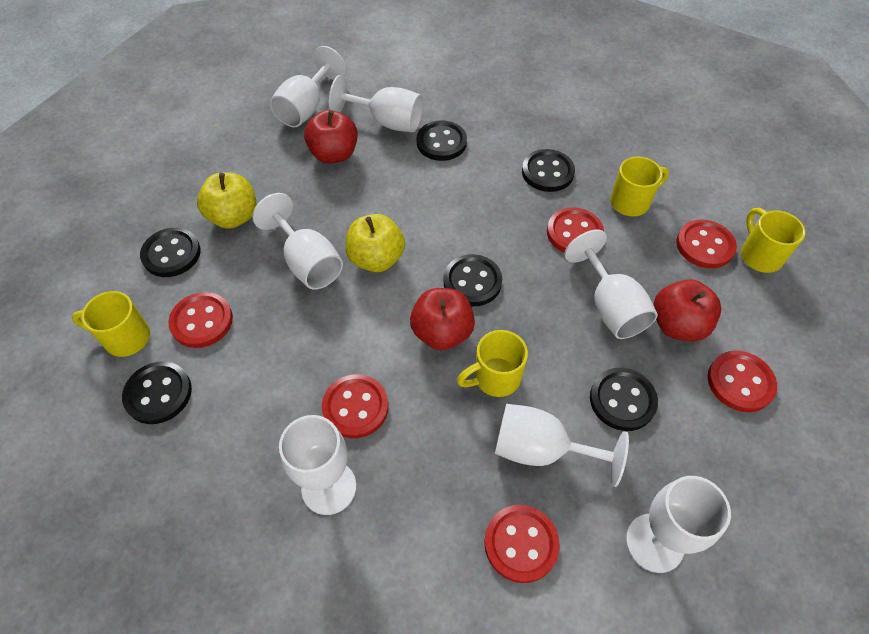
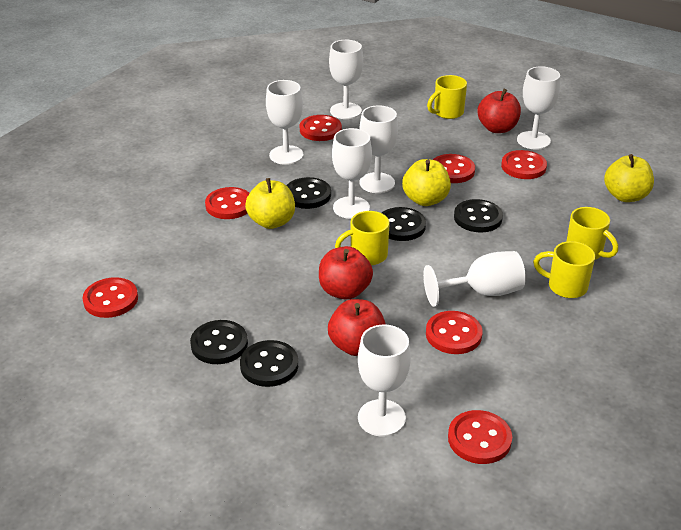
black button: 6 -> 5
red button: 6 -> 7
yellow apple: 2 -> 3

